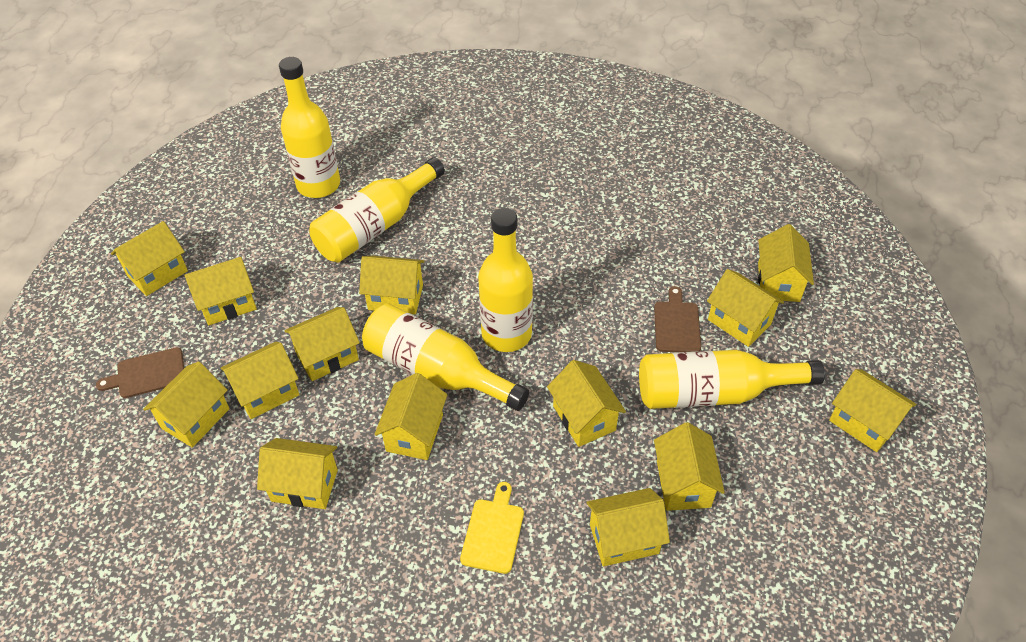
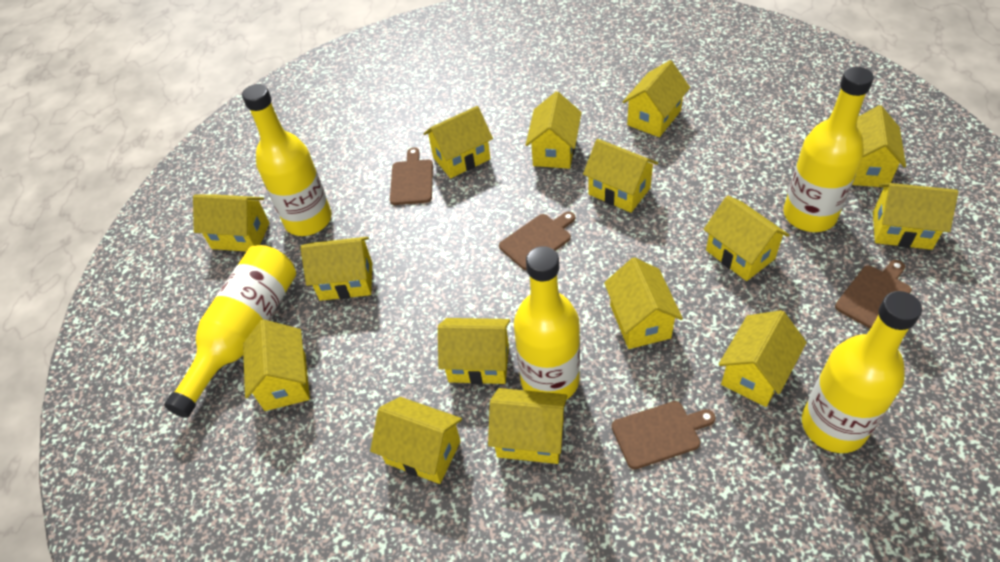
brown cutting board: 2 -> 4
yellow cutting board: 1 -> 0
yellow house: 14 -> 15

